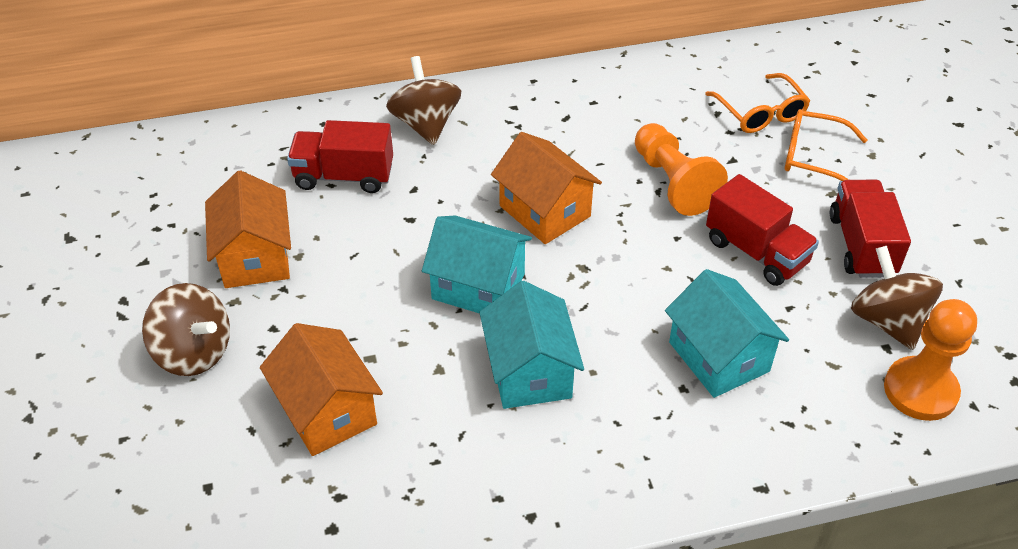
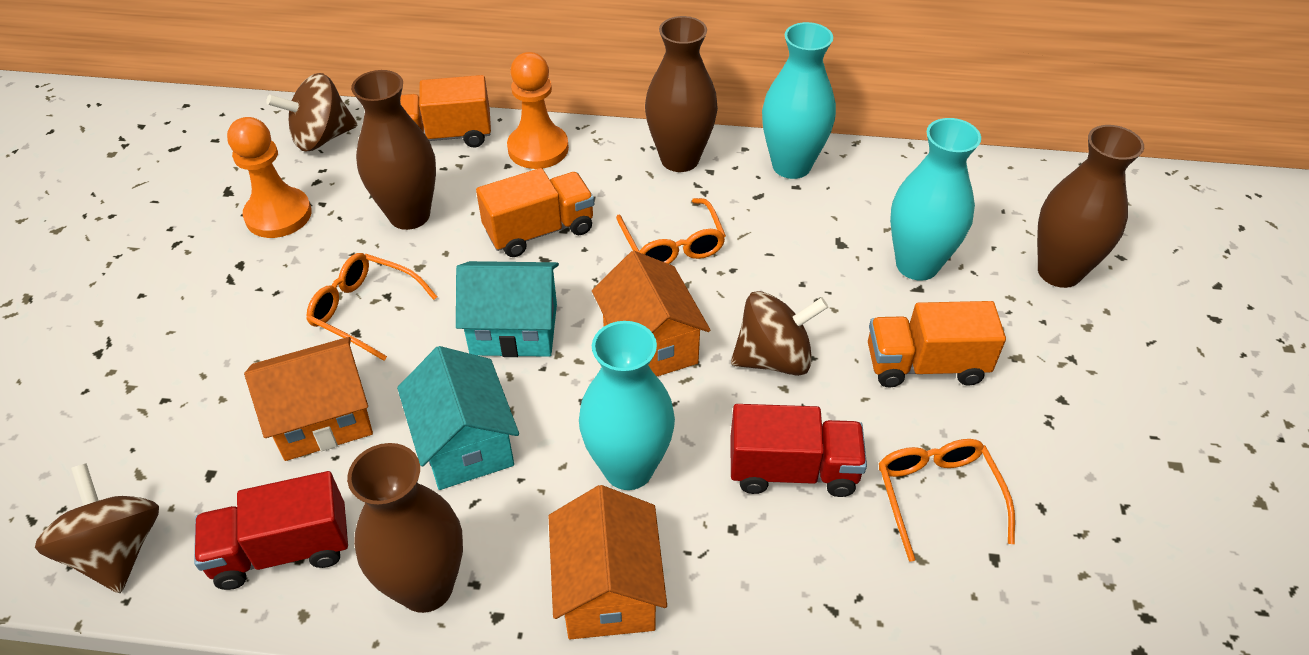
brown vase: 0 -> 4
orange glasses: 2 -> 3
orange truck: 0 -> 3
red truck: 3 -> 2
turquoise house: 3 -> 2
turquoise vase: 0 -> 3

